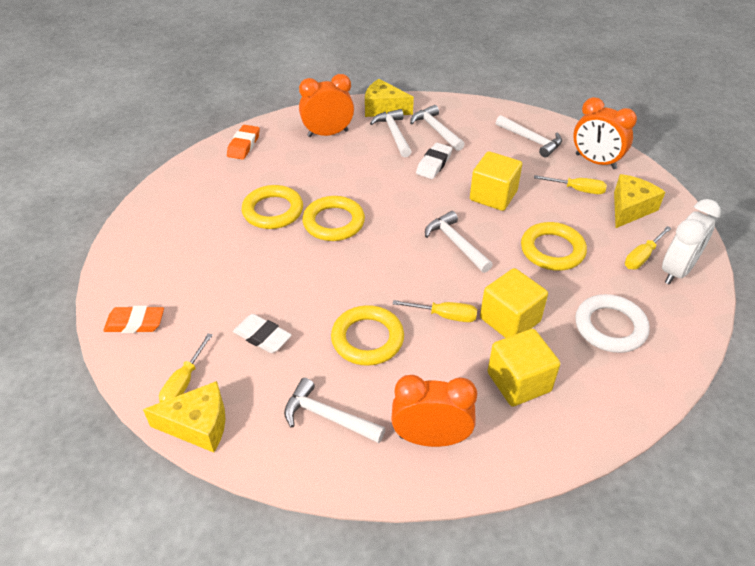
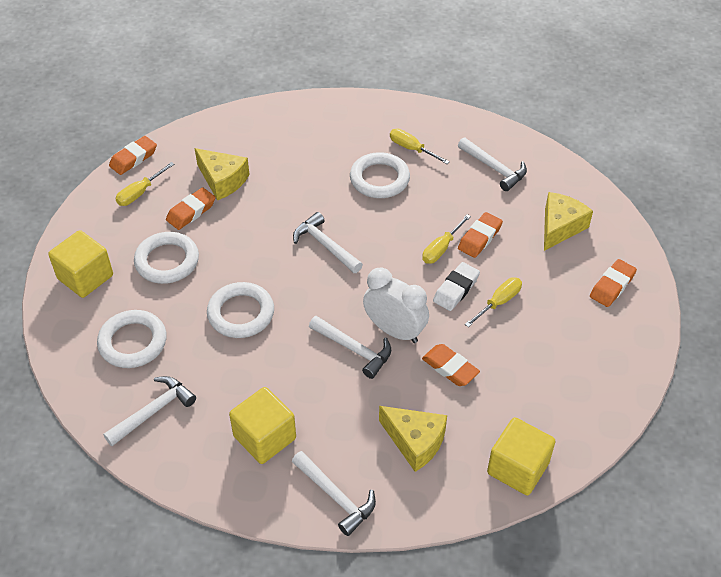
orange clock: 3 -> 0
orange eraser: 2 -> 5
white eraser: 2 -> 1
white ring: 1 -> 4
yellow ring: 4 -> 0

